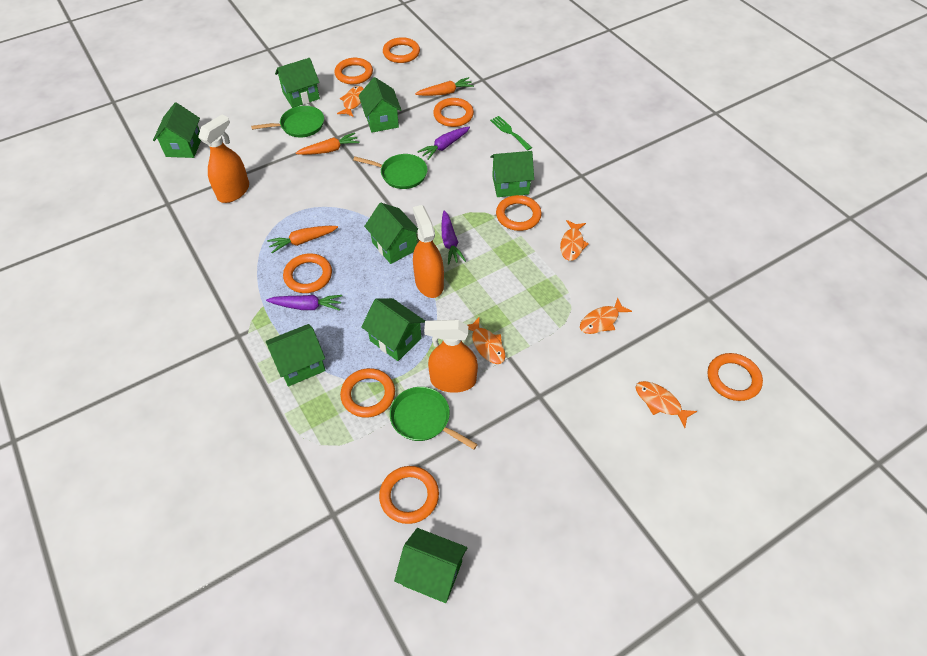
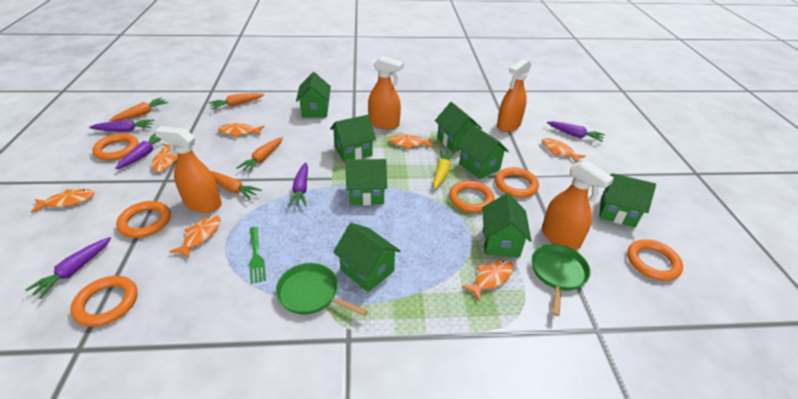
green pan: 3 -> 2
orange carrot: 3 -> 4
orange fish: 5 -> 7
orange ring: 8 -> 6
orange spray bottle: 3 -> 4
purple carrot: 3 -> 5
yellow carrot: 0 -> 1

